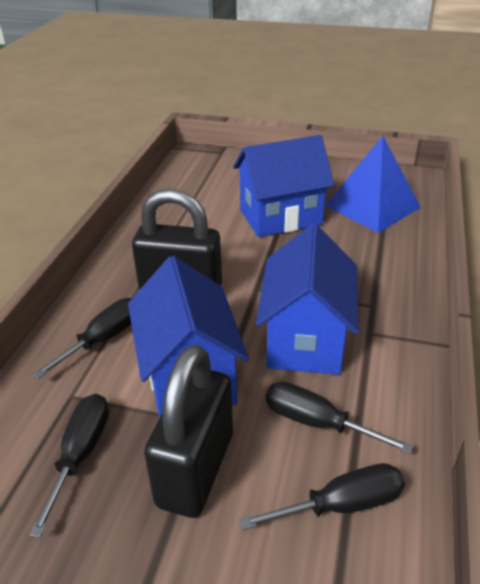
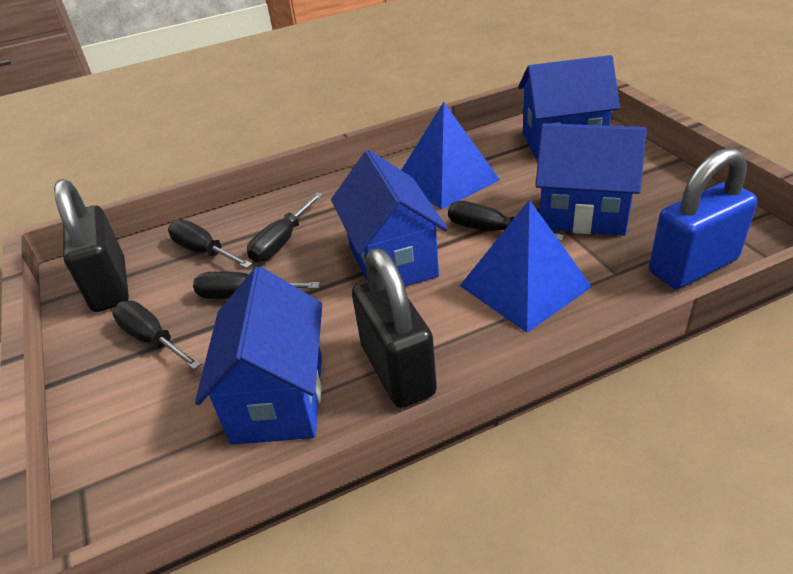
black screwdriver: 4 -> 5
blue house: 3 -> 4
blue padlock: 0 -> 1
blue pyramid: 1 -> 2

